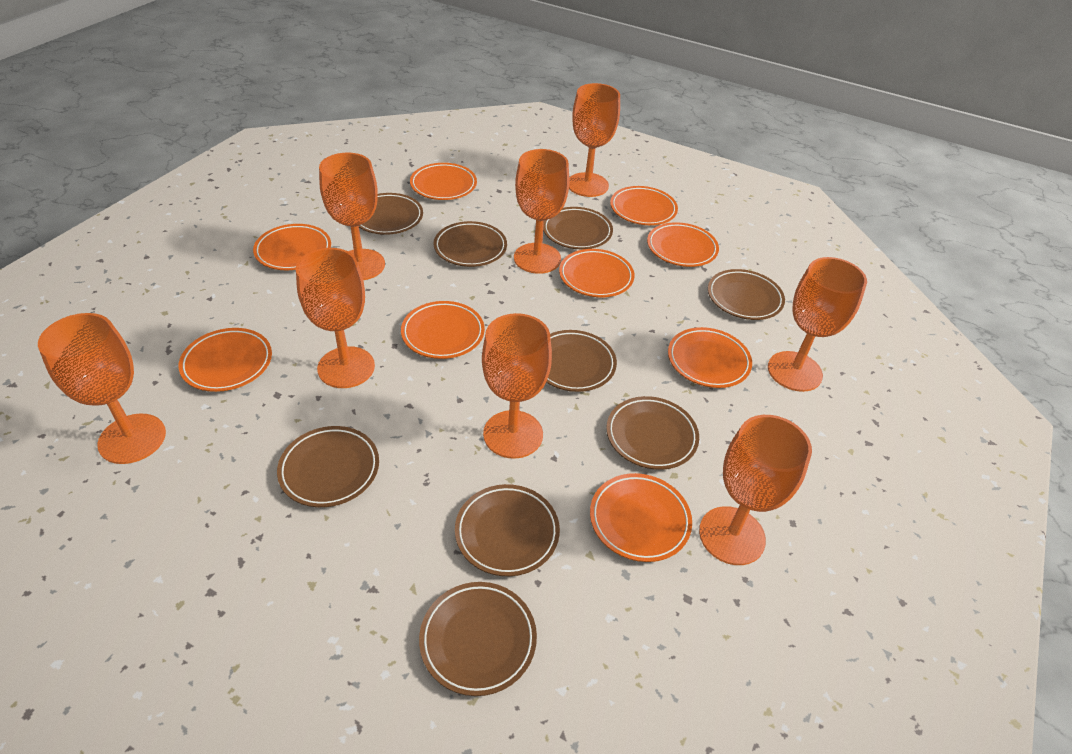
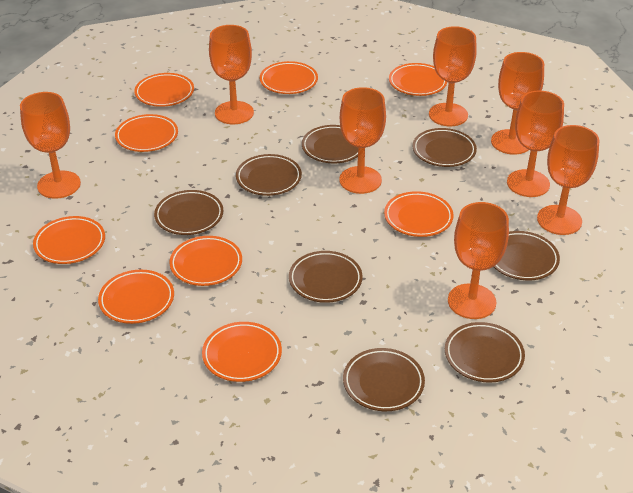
brown plate: 9 -> 8

